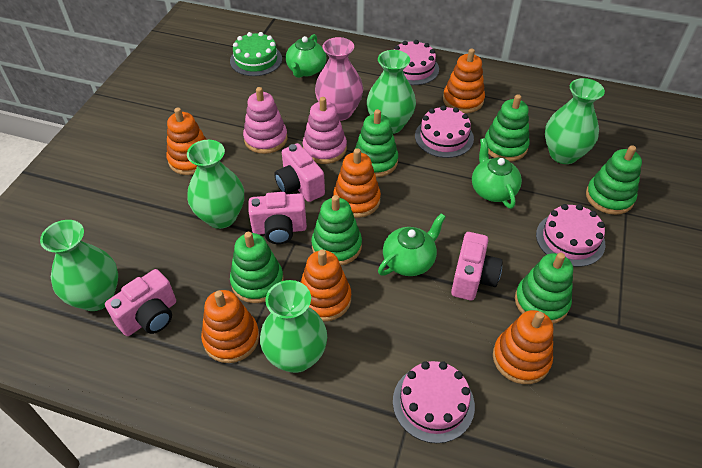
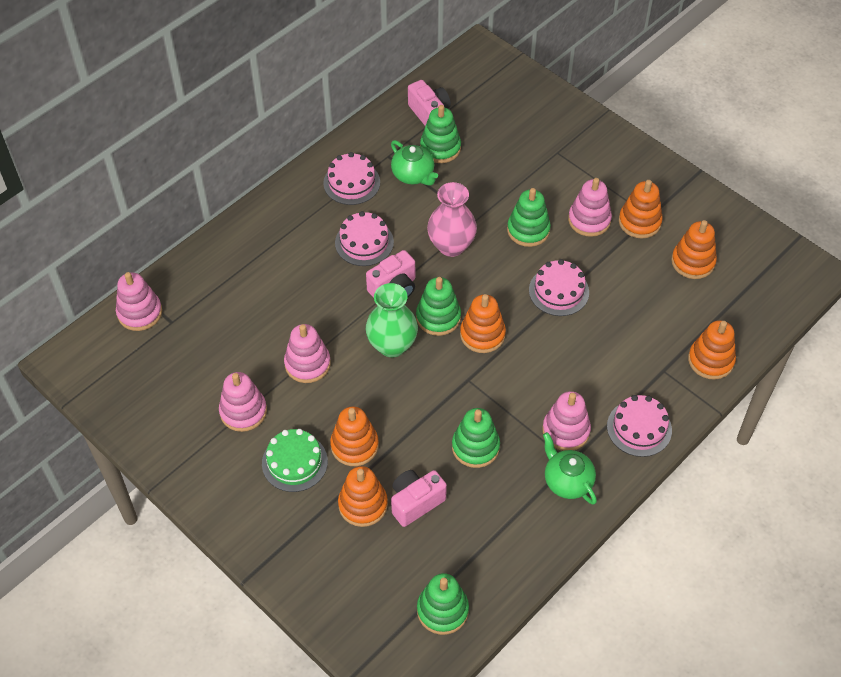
green stacking toy: 6 -> 5
green teapot: 3 -> 2
green vase: 5 -> 1
pink camera: 4 -> 3
pink stacking toy: 2 -> 5

